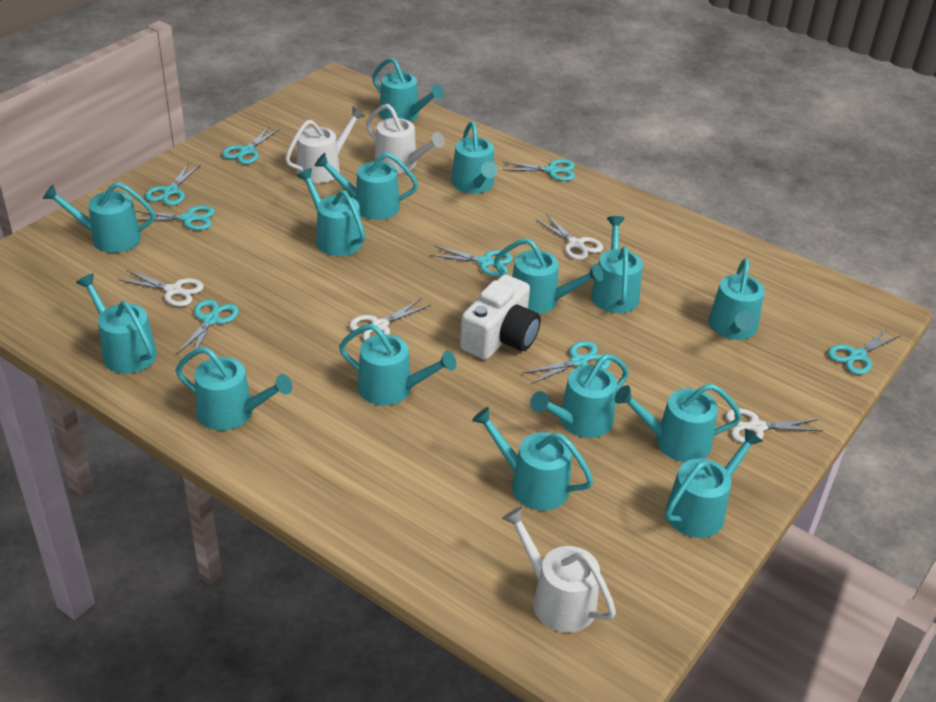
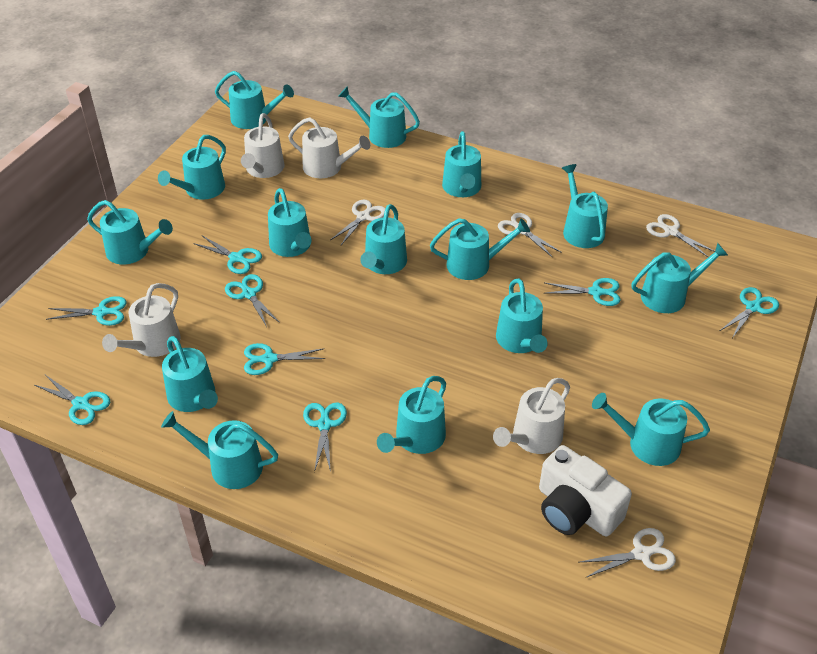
white watering can: 3 -> 4

